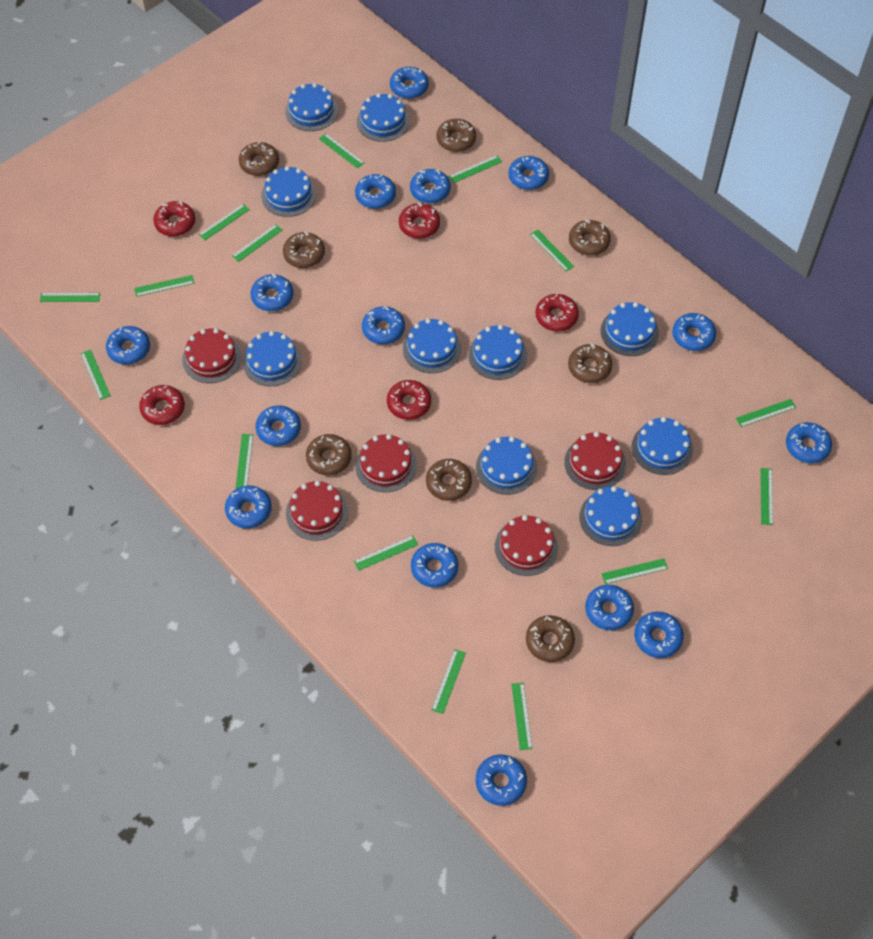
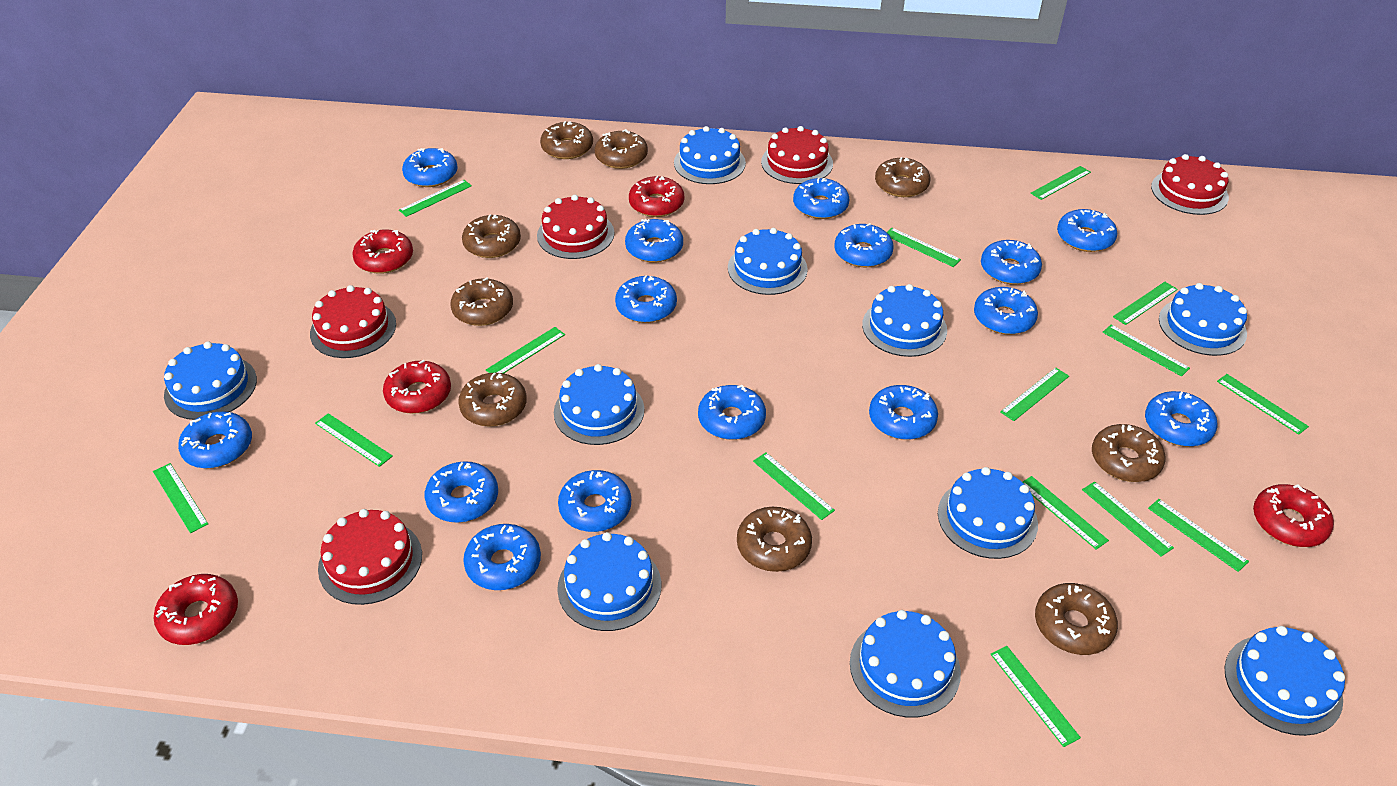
brown donut: 8 -> 9

